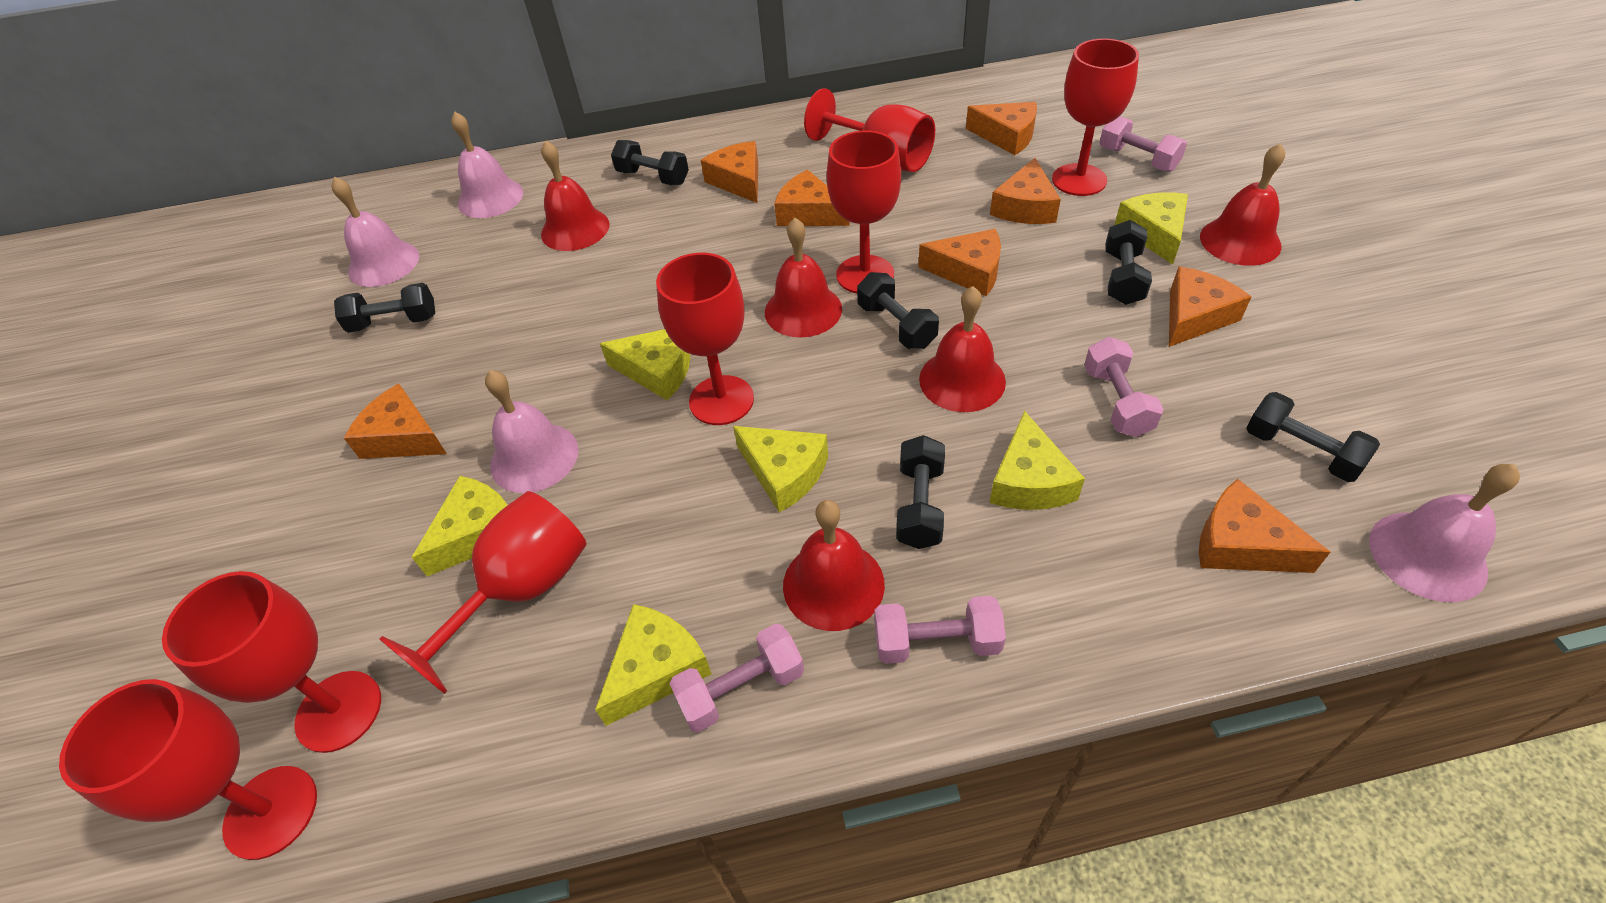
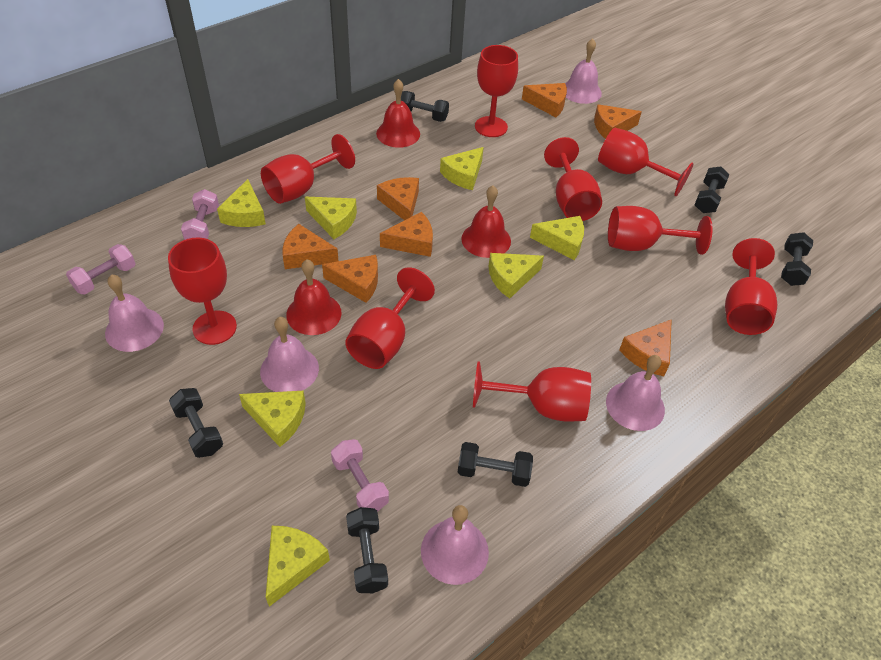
orange cheese: 8 -> 7
pink bell: 4 -> 5
pink dumbbell: 4 -> 3
red bell: 5 -> 3
red goblet: 7 -> 9
yellow cheese: 6 -> 7

